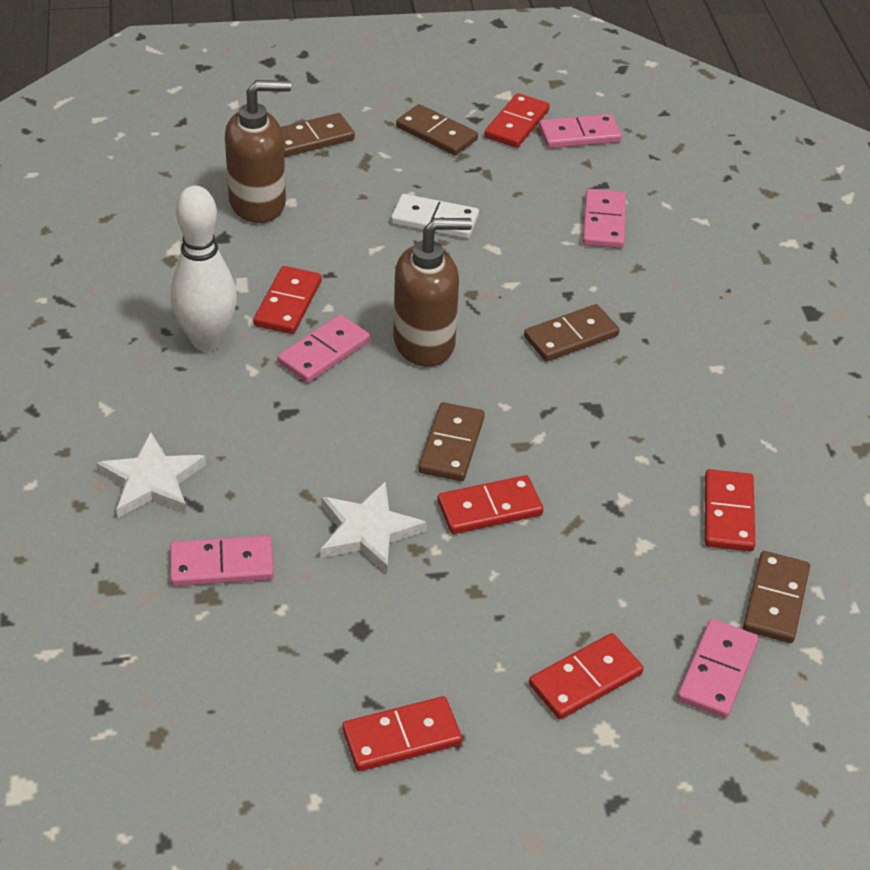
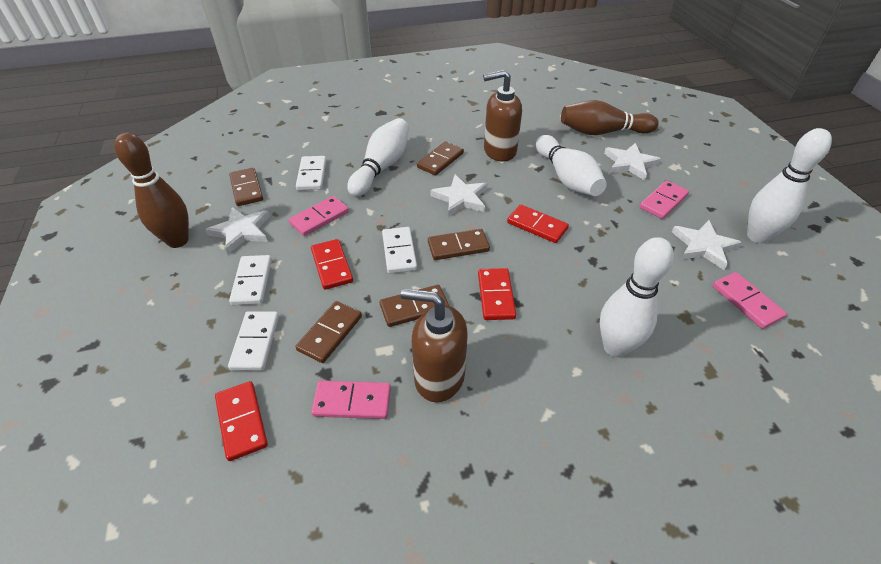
brown bowling pin: 0 -> 2
pink domino: 5 -> 4
red domino: 6 -> 4
white bowling pin: 1 -> 4
white domino: 1 -> 4
white star: 2 -> 4

